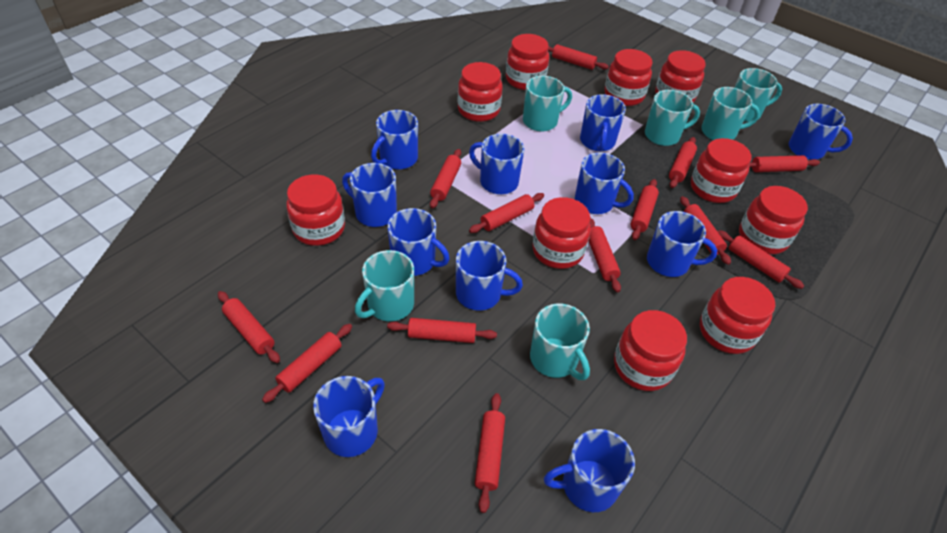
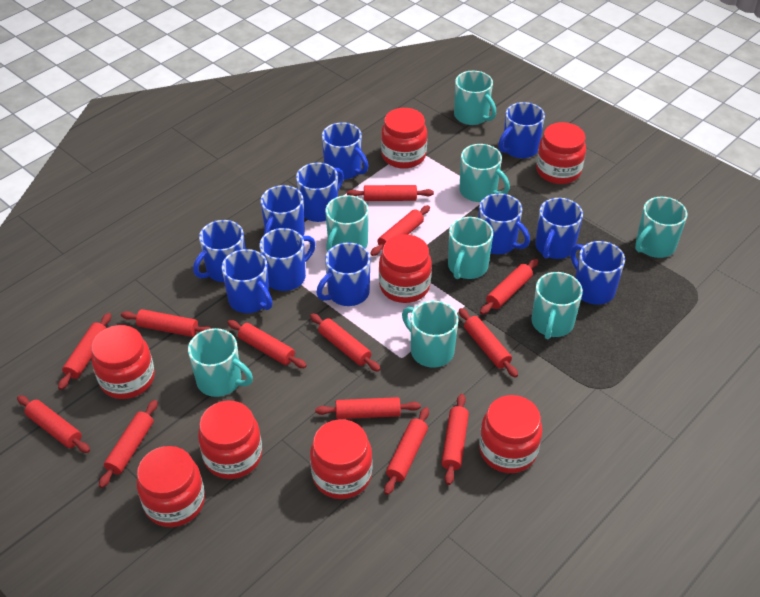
red jar: 10 -> 8
turquoise mug: 6 -> 8

